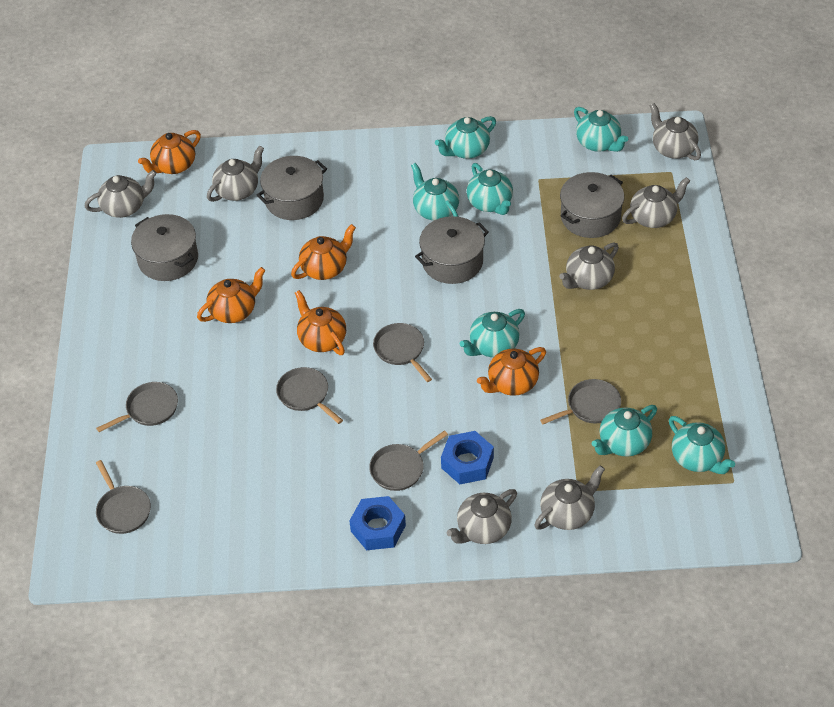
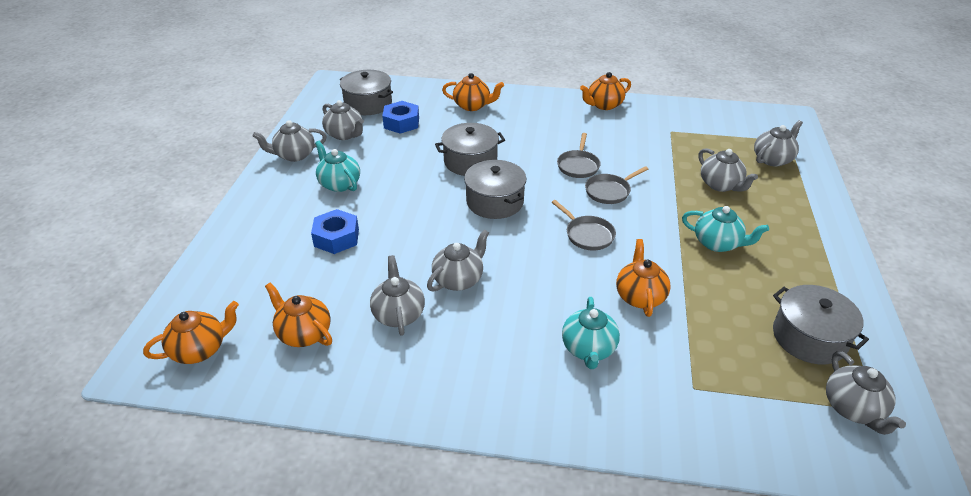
grey pan: 6 -> 3
turquoise teapot: 7 -> 3

